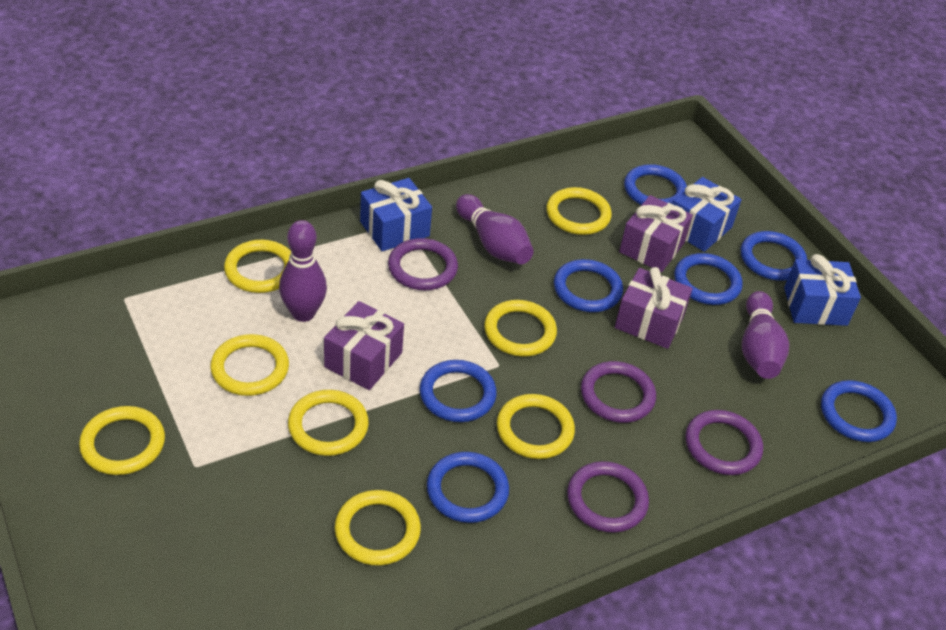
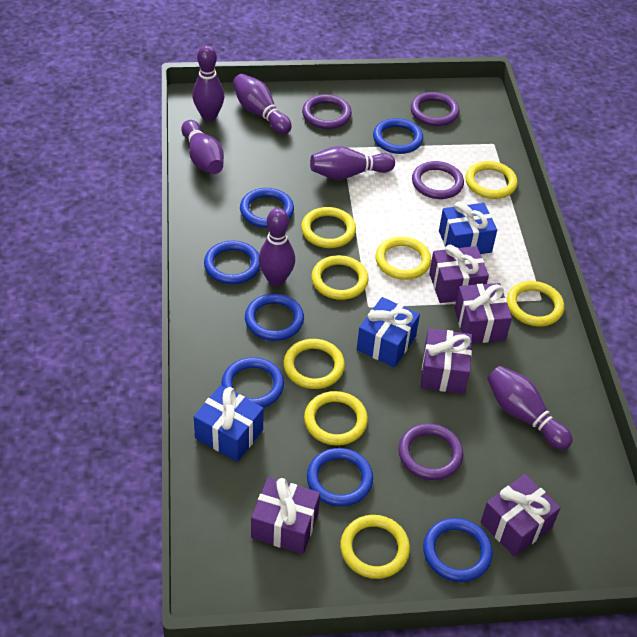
purple bowling pin: 3 -> 6
purple gift: 3 -> 5

